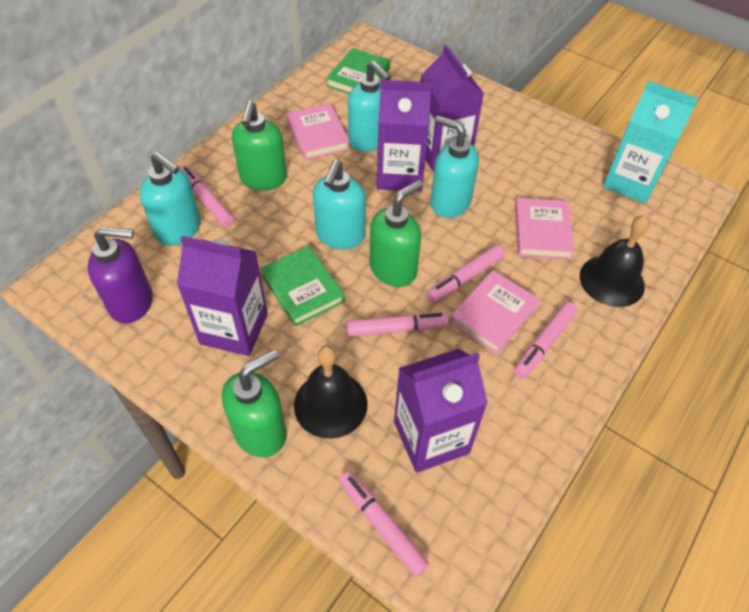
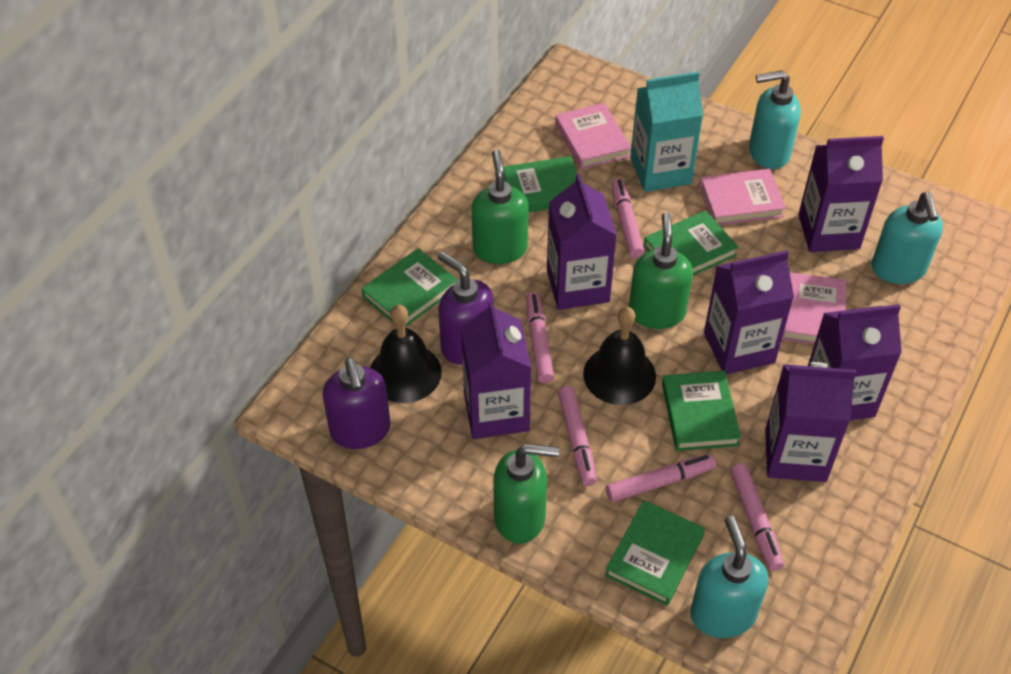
green book: 2 -> 5
purple carton: 4 -> 6
purple soap dispenser: 1 -> 2
turquoise soap dispenser: 4 -> 3

